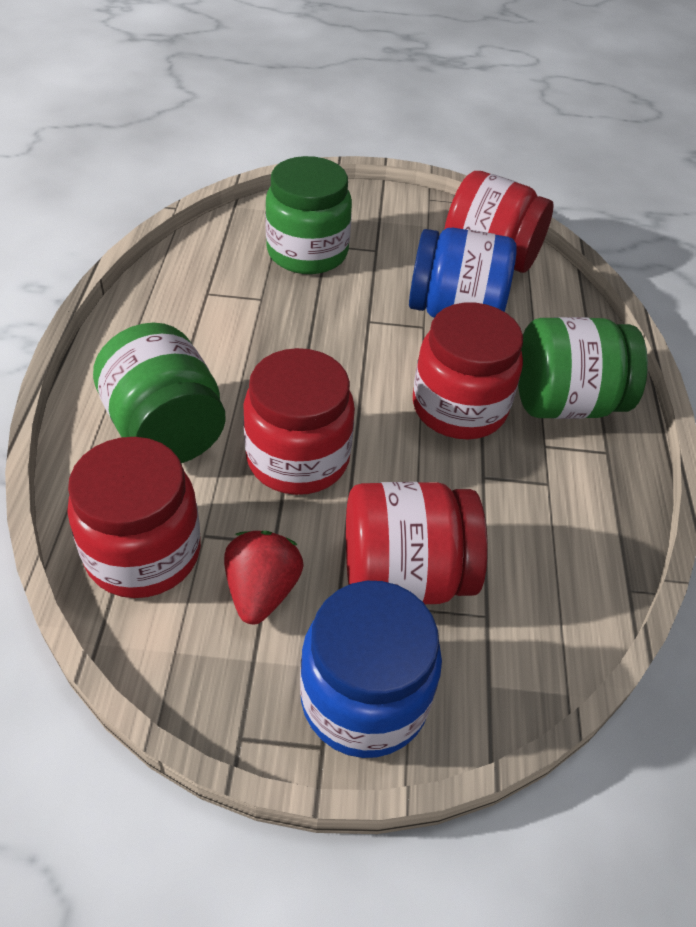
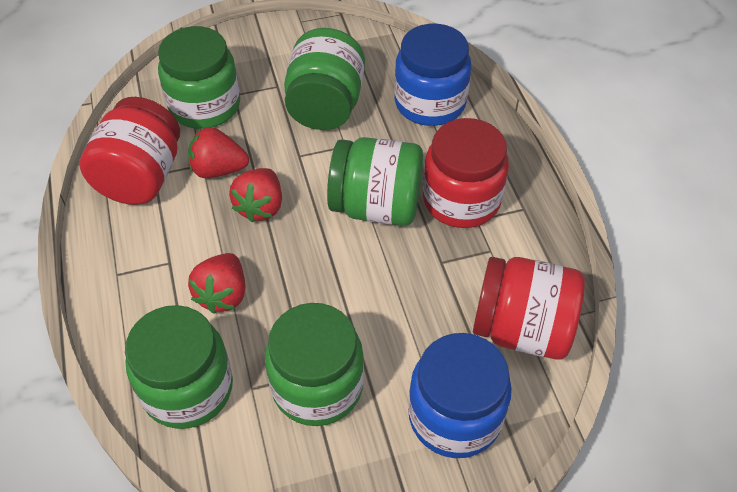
green jar: 3 -> 5
red jar: 5 -> 3
red strawberry: 1 -> 3

